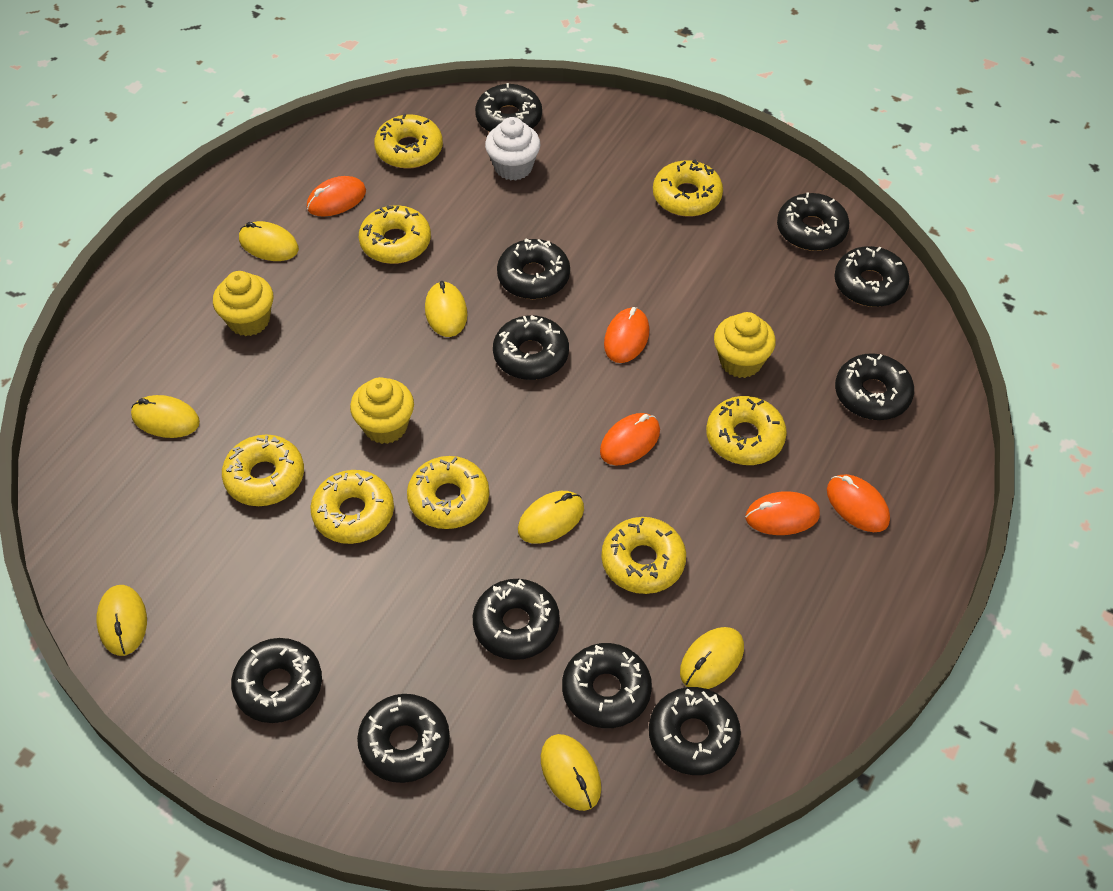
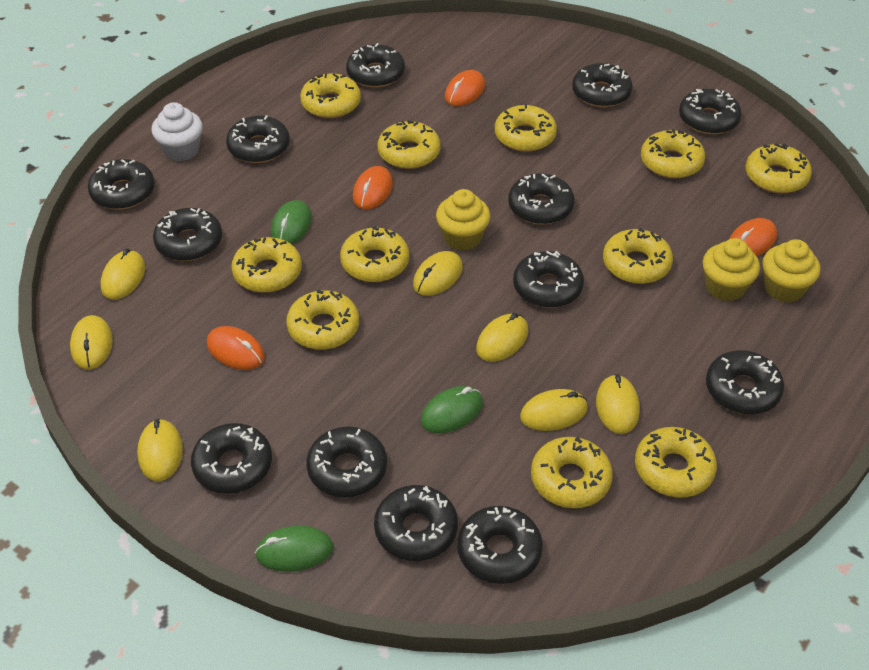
black donut: 11 -> 13
green mouse: 0 -> 3
orange mouse: 5 -> 4
yellow donut: 8 -> 11

